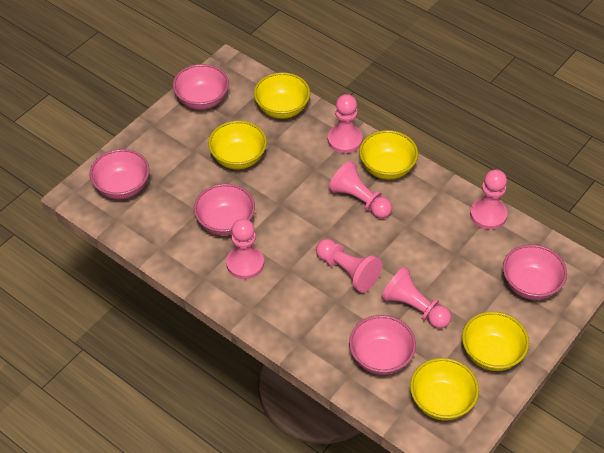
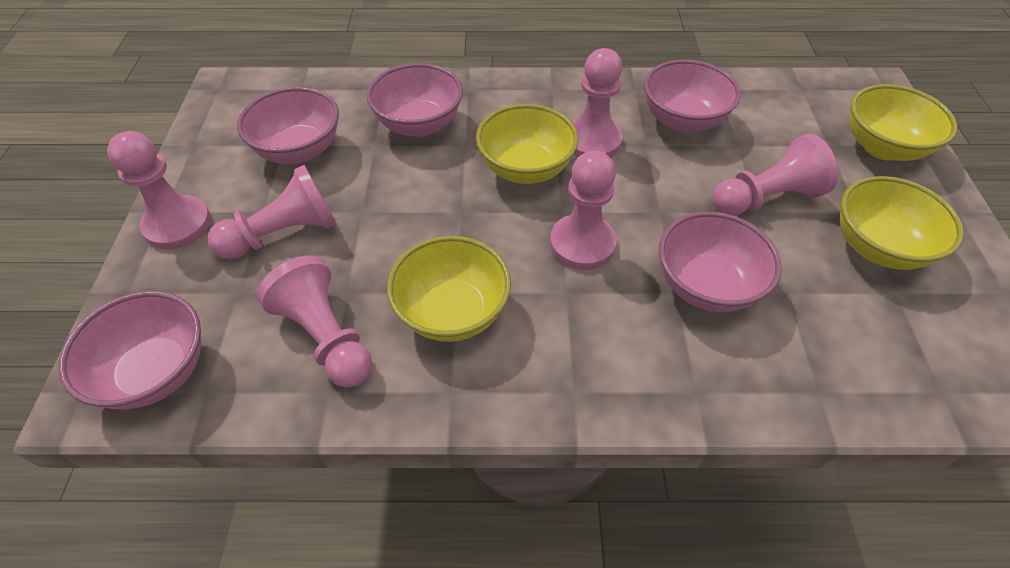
yellow bowl: 5 -> 4

